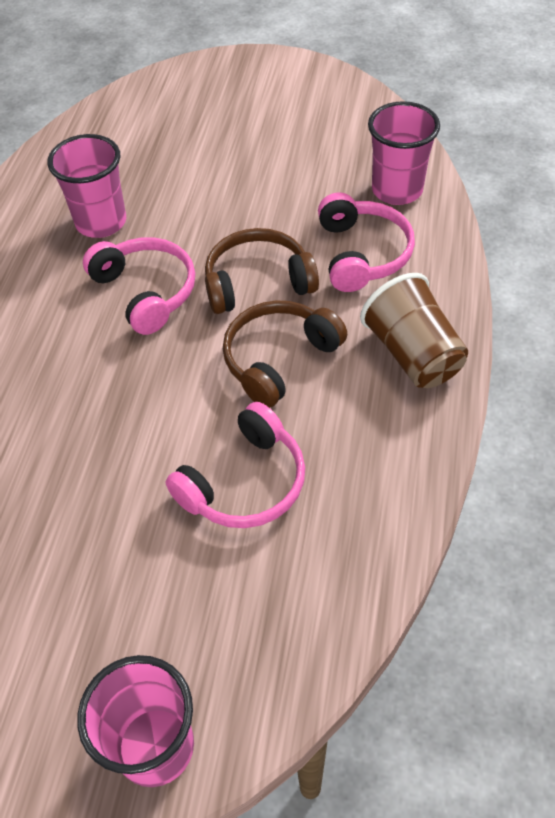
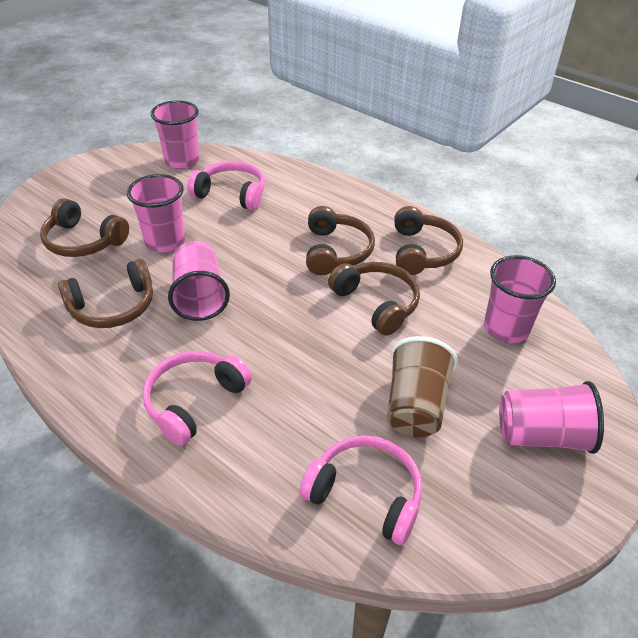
brown headphones: 2 -> 5
pink cup: 3 -> 5

